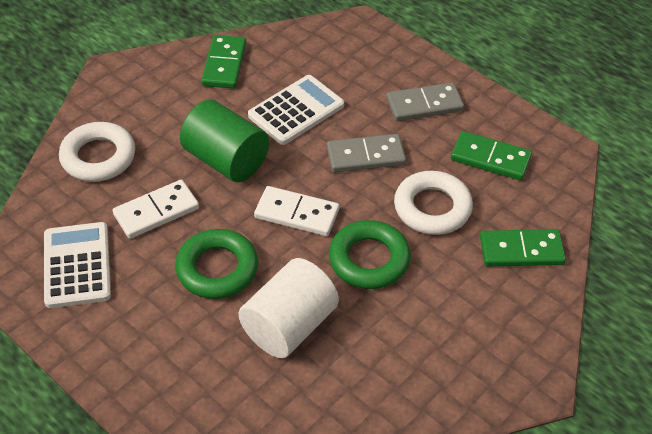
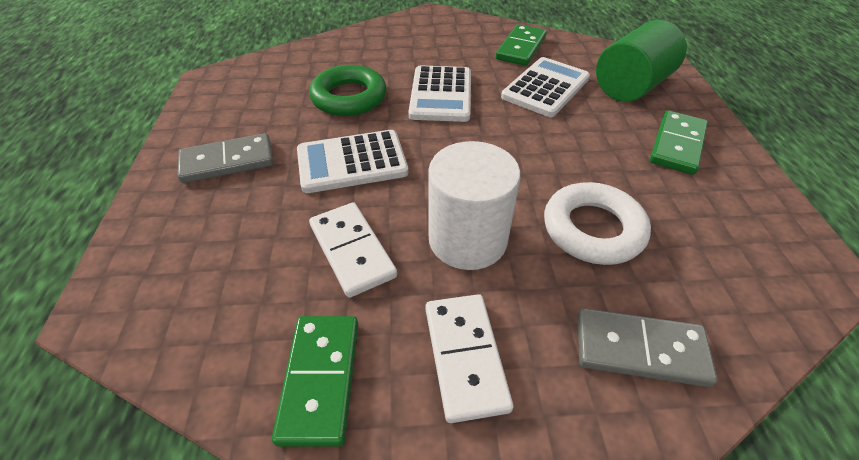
green ring: 2 -> 1
white calculator: 2 -> 3
white ring: 2 -> 1

